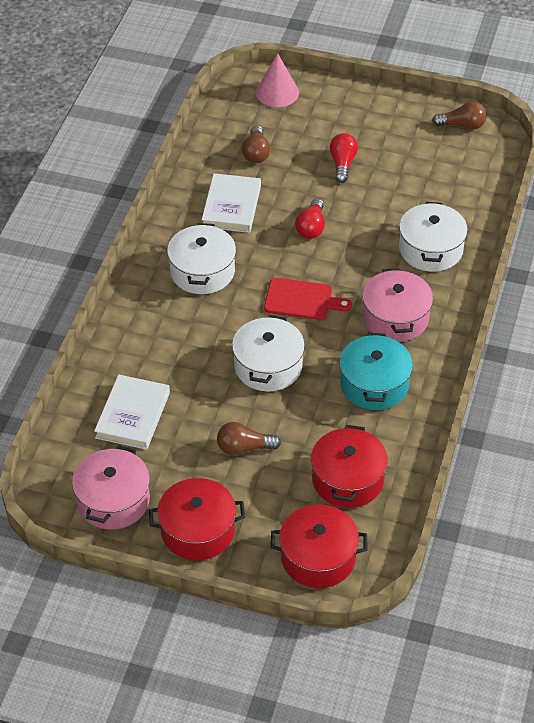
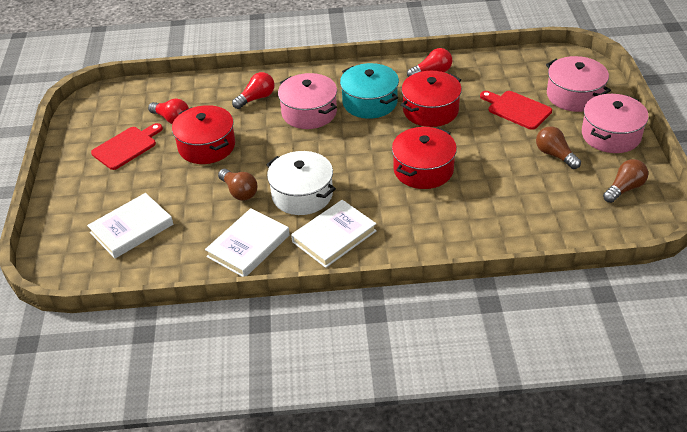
pink cone: 1 -> 0
pink pot: 2 -> 3
red cutting board: 1 -> 2
red light bulb: 2 -> 3
white book: 2 -> 3
white pot: 3 -> 1

